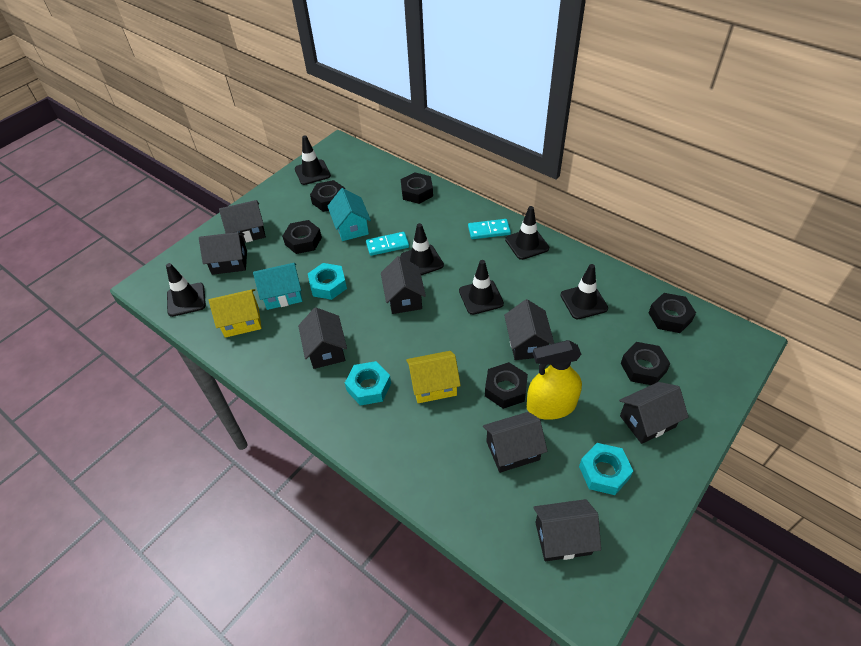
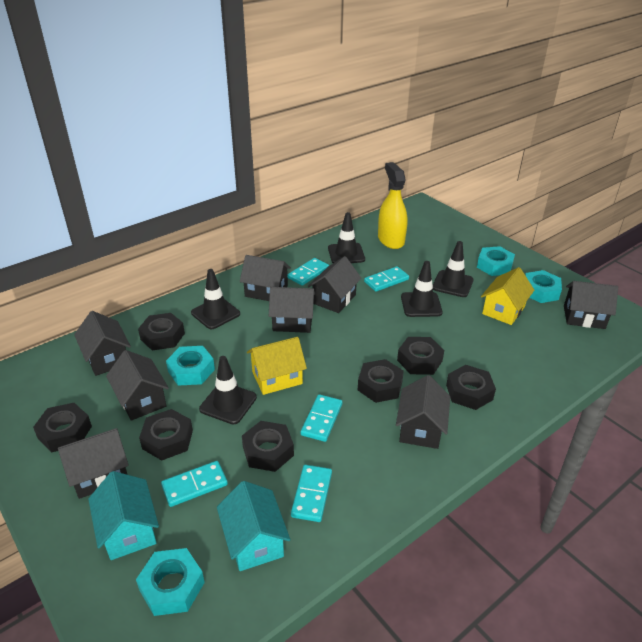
black nut: 6 -> 7
black traffic cone: 6 -> 5
turquoise domino: 2 -> 5
turquoise nut: 3 -> 4

